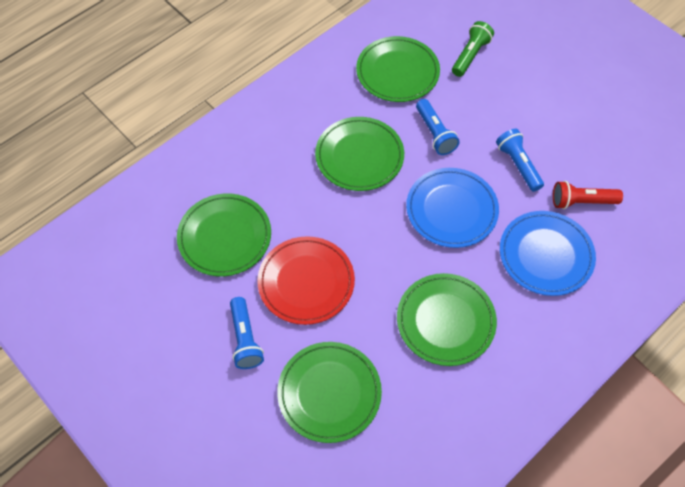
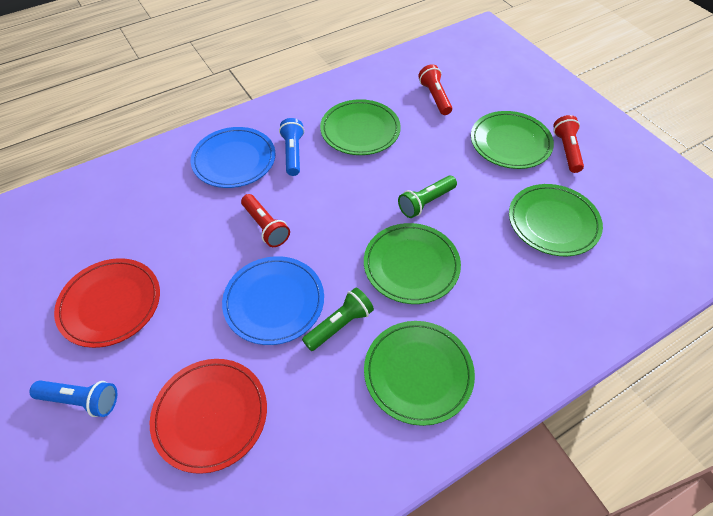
blue flashlight: 3 -> 2
green flashlight: 1 -> 2
red flashlight: 1 -> 3
red plate: 1 -> 2

